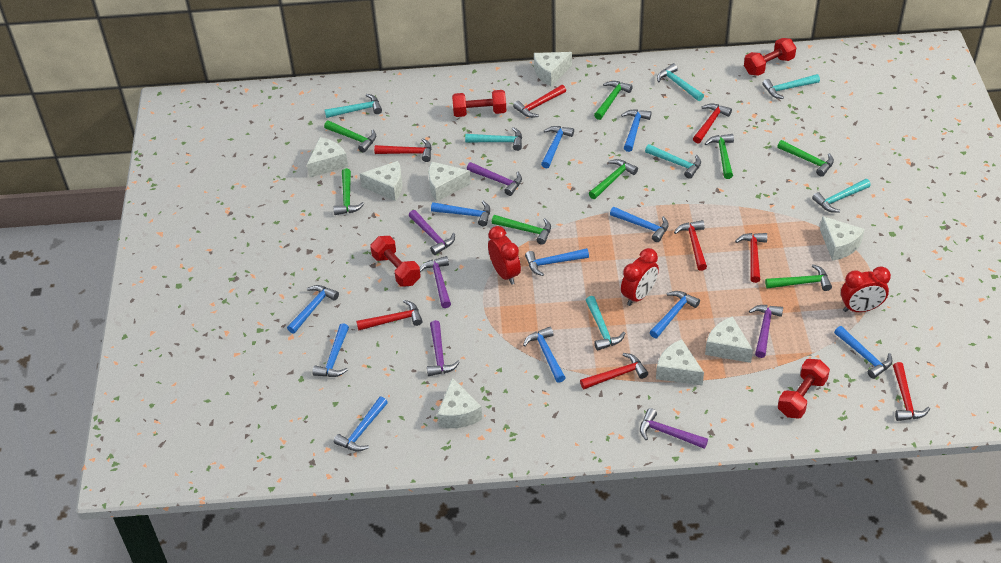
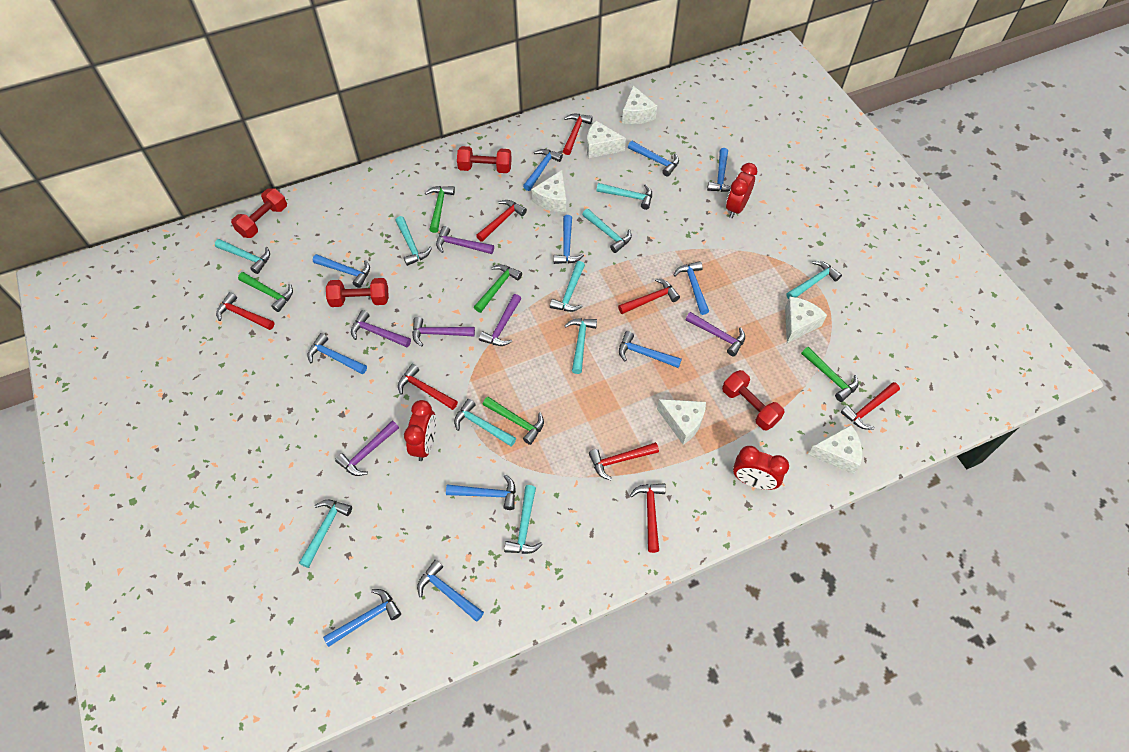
green hammer: 8 -> 5
turquoise hammer: 7 -> 10
white cheese: 8 -> 6

